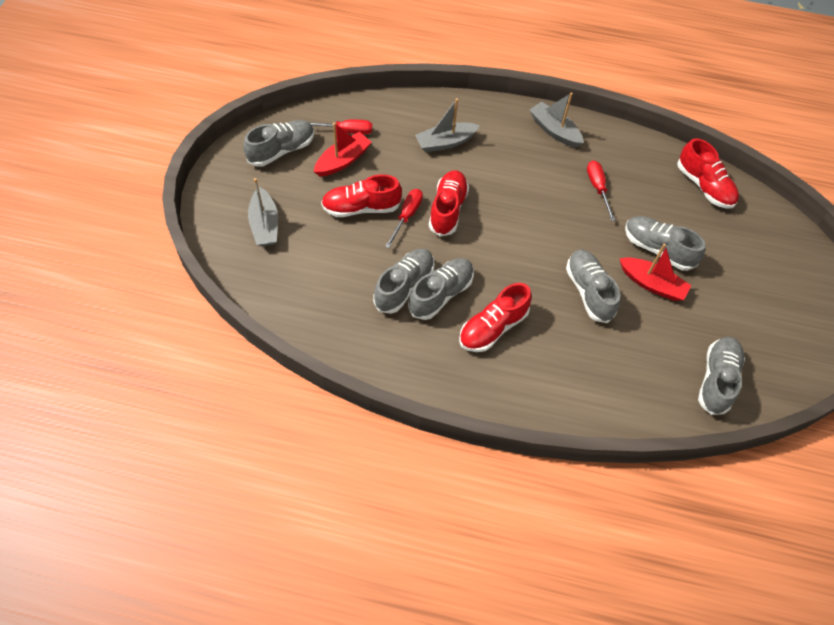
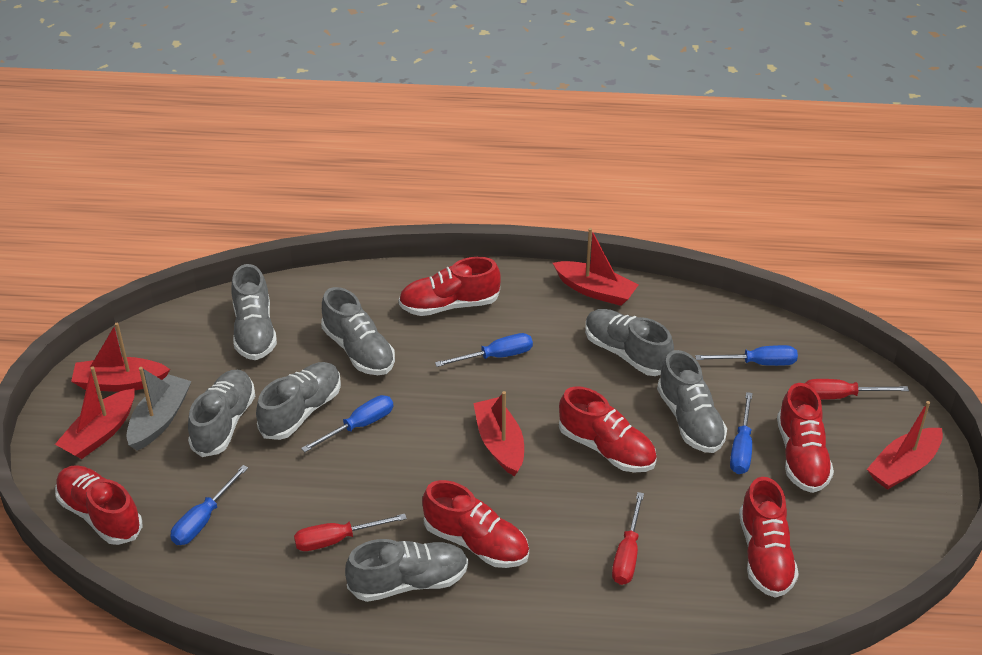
blue screwdriver: 0 -> 5
grey boat: 3 -> 1
grey shoe: 6 -> 7
red boat: 2 -> 5
red shoe: 4 -> 6

